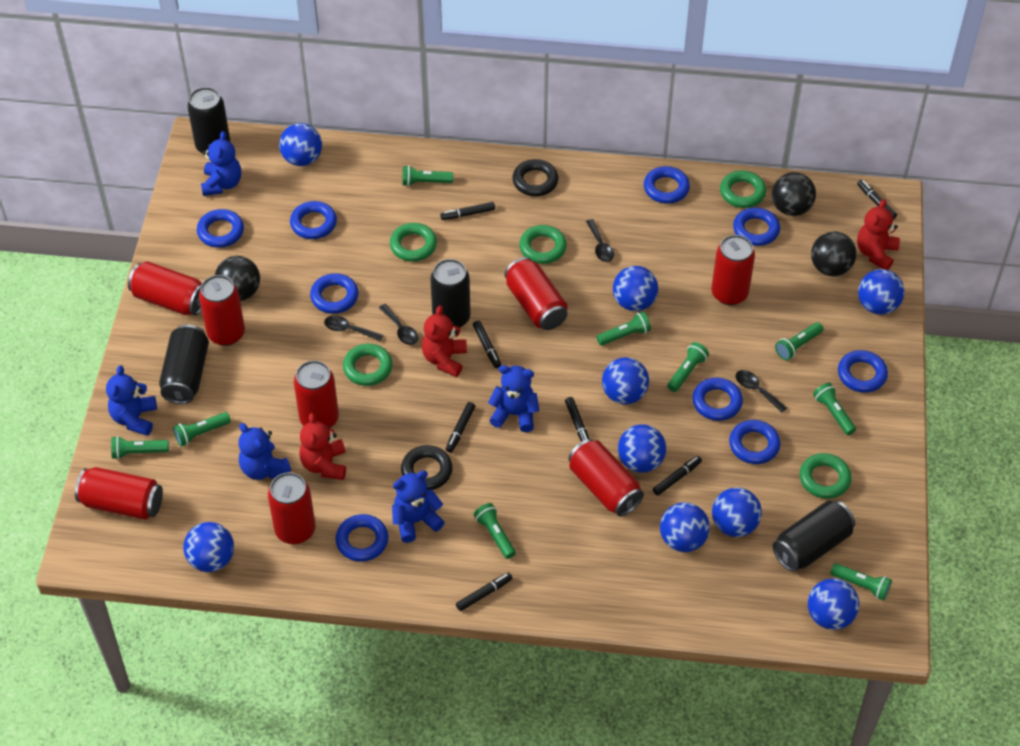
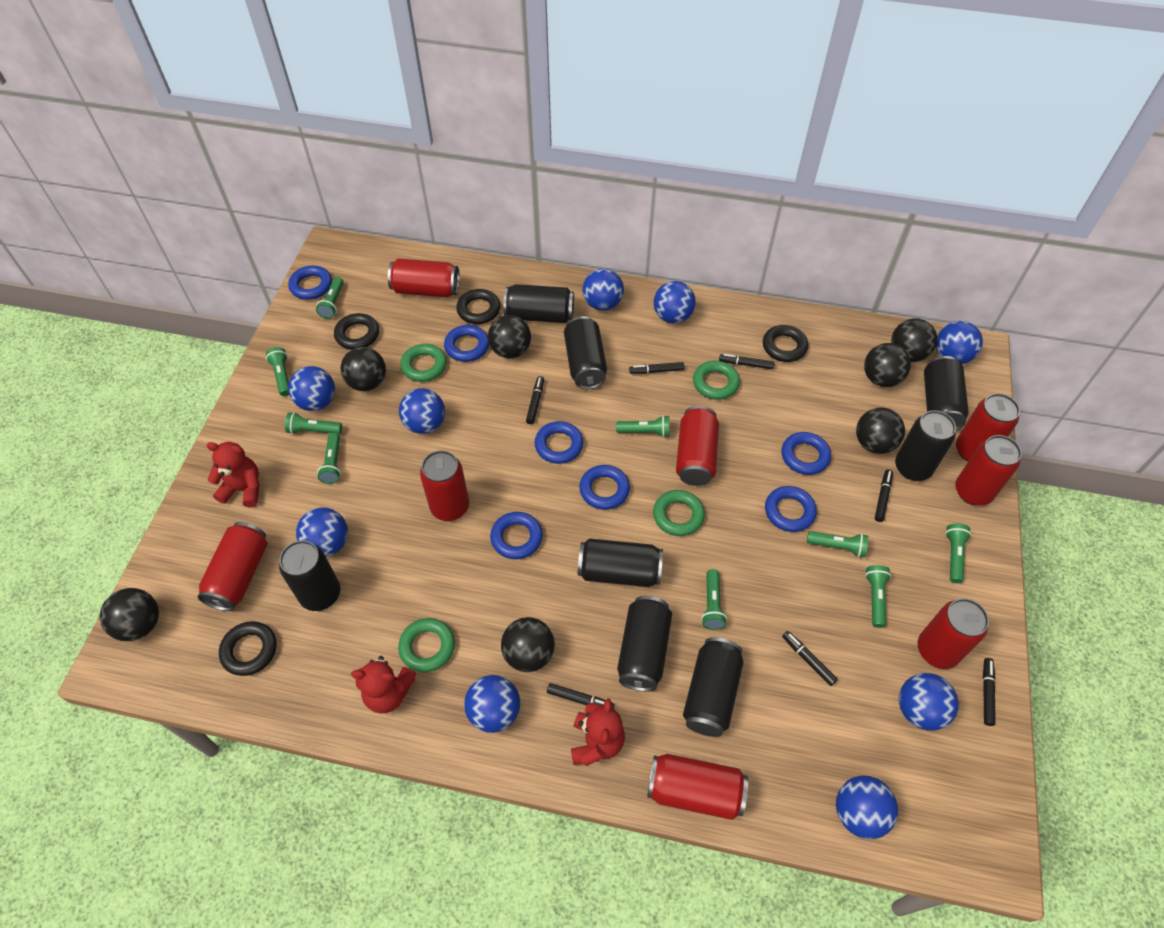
black ball: 3 -> 7
black can: 4 -> 8
black ring: 2 -> 4
black spoon: 4 -> 0
blue ring: 9 -> 7
blue teddy bear: 5 -> 0
green ring: 5 -> 4

